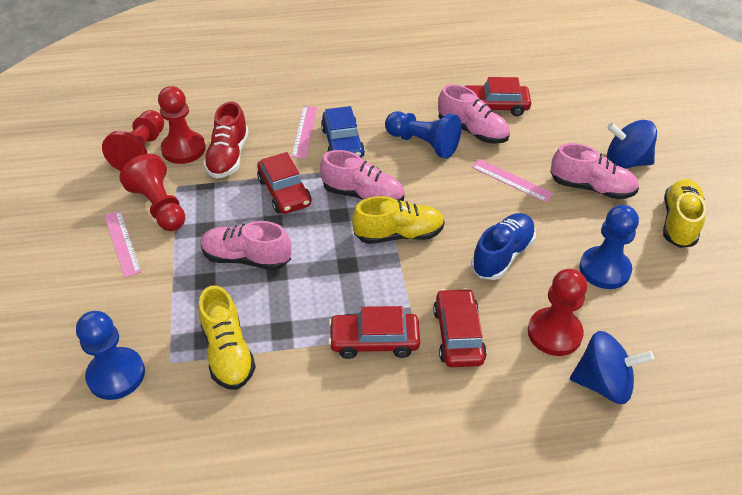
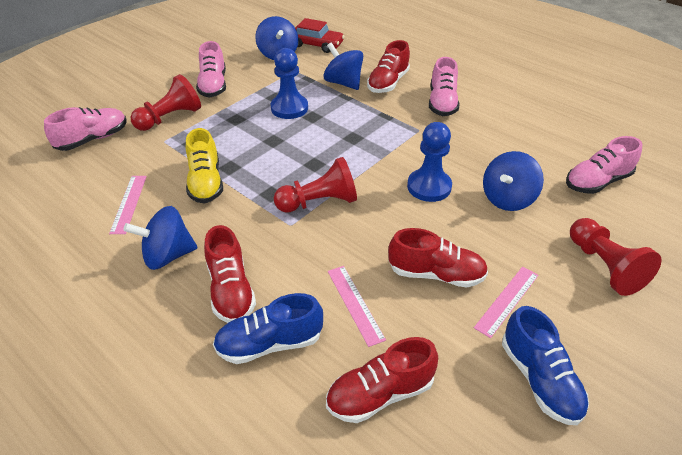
blue car: 1 -> 0
blue pawn: 3 -> 2
blue shoe: 1 -> 2
blue spinning top: 2 -> 4
red car: 4 -> 1
red pawn: 4 -> 3
red shoe: 1 -> 4
yellow shoe: 3 -> 1

